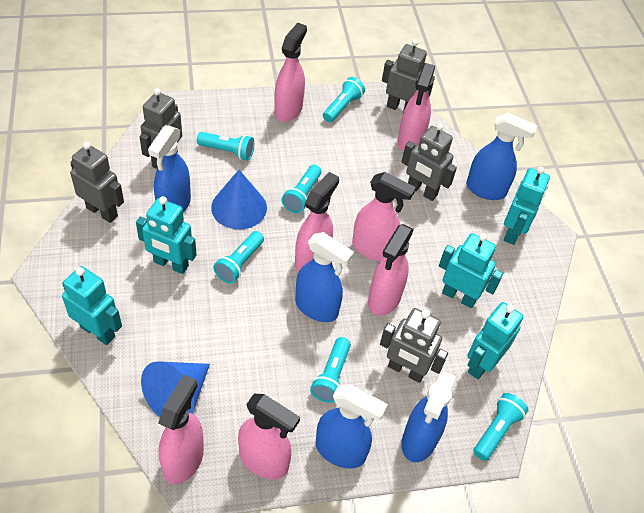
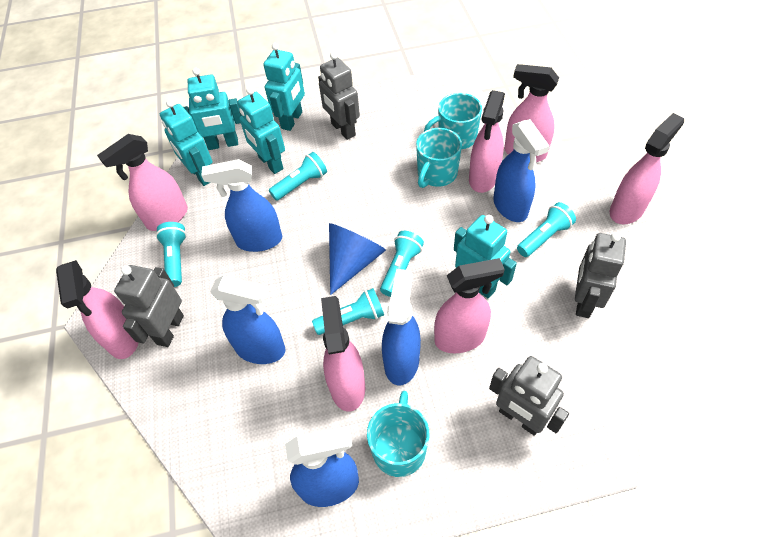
blue cone: 2 -> 1
grey robot: 5 -> 4
turquoise flashlight: 6 -> 5
turquoise mug: 0 -> 3

